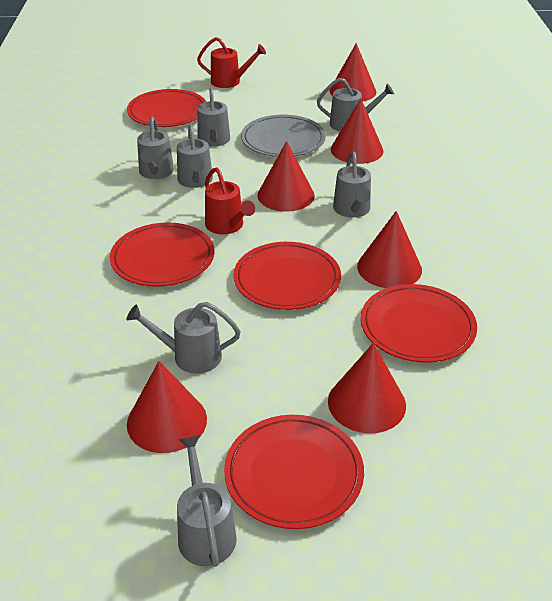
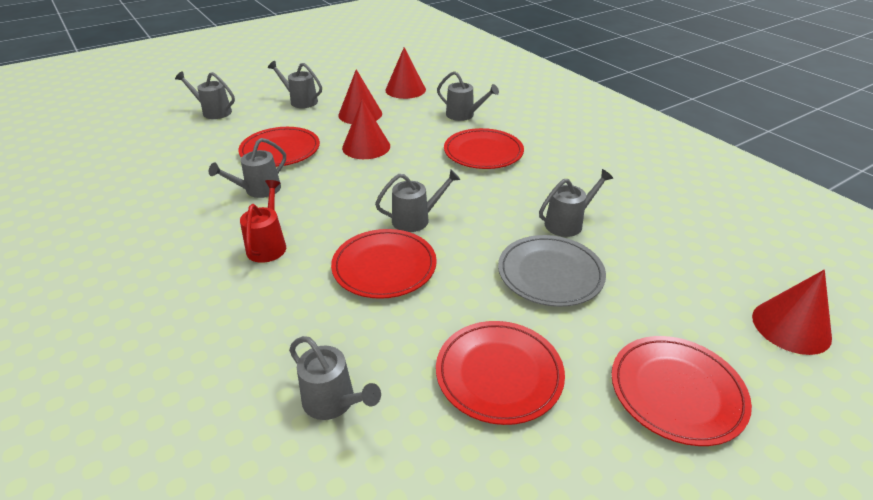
red cone: 6 -> 4
red watering can: 2 -> 1

